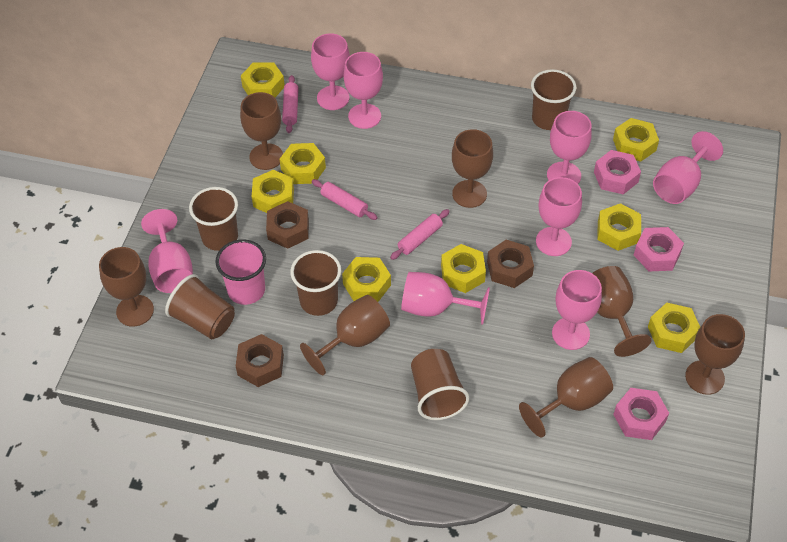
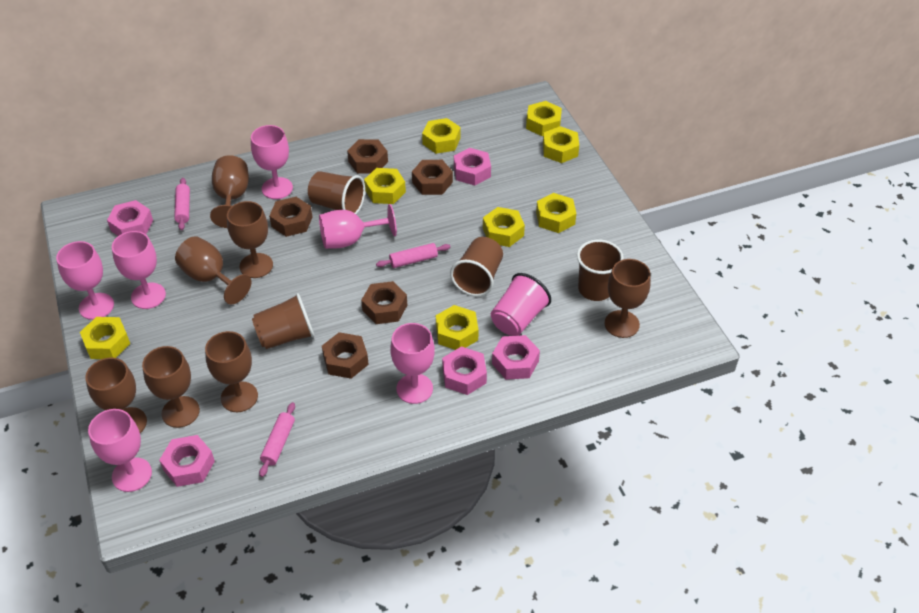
brown cup: 5 -> 4
brown nut: 3 -> 5
pink goblet: 8 -> 6
pink nut: 3 -> 5

